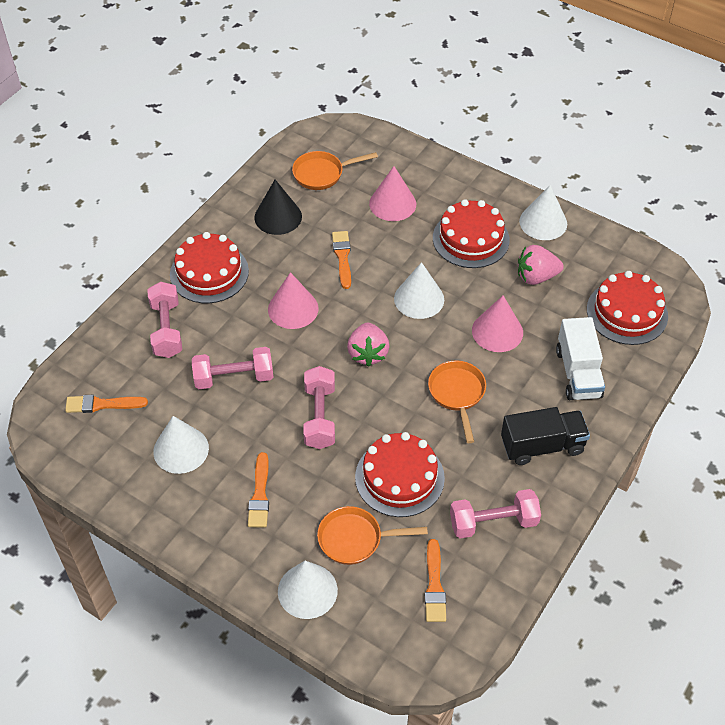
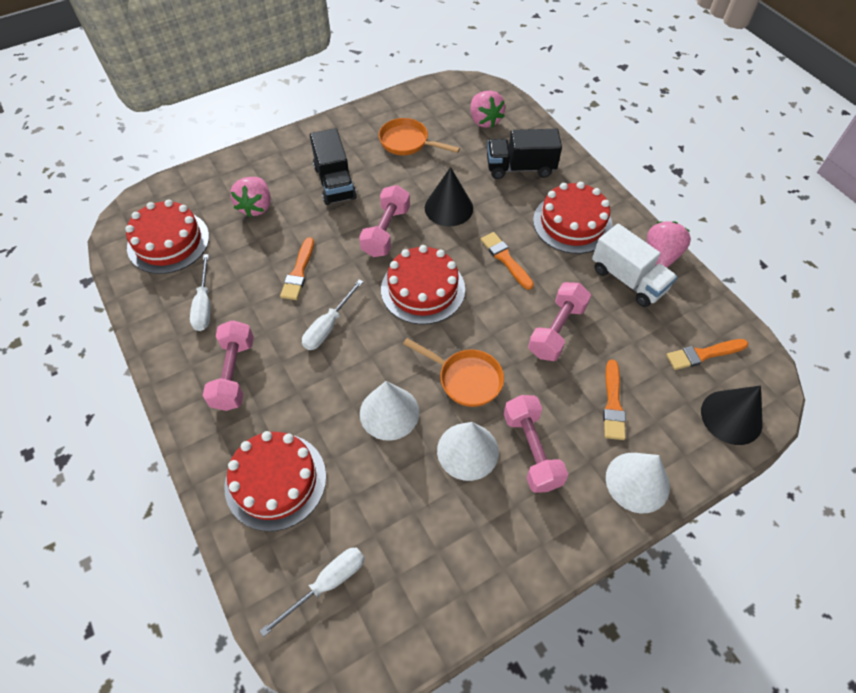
black cone: 1 -> 2
black truck: 1 -> 2
orange pan: 3 -> 2
pink cone: 3 -> 0
pink strawberry: 2 -> 3
white cone: 4 -> 3
white screwdriver: 0 -> 3

